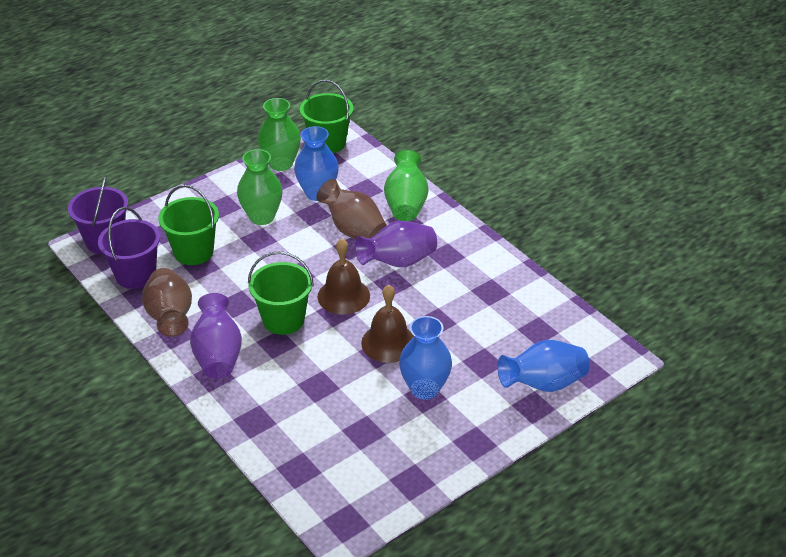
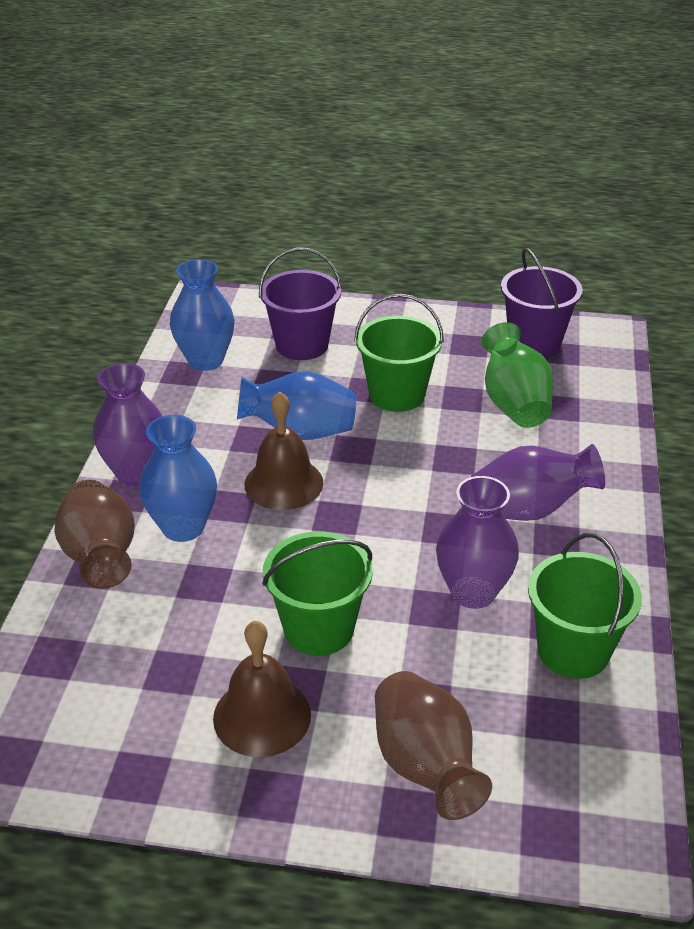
green vase: 3 -> 1
purple vase: 2 -> 3

